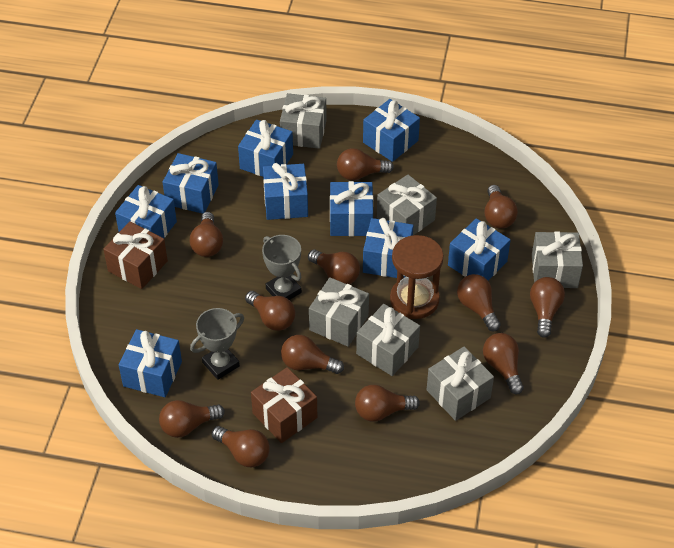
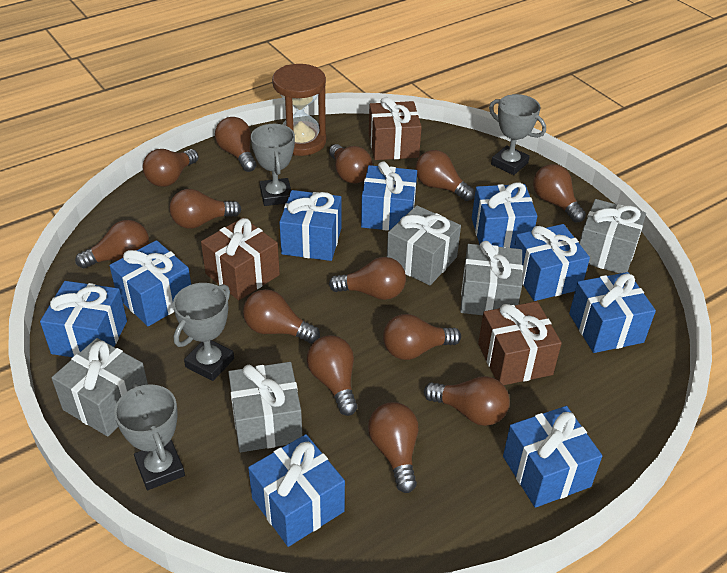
brown gift: 2 -> 3
brown light bulb: 12 -> 13
grey gift: 6 -> 5
grey trophy: 2 -> 4

